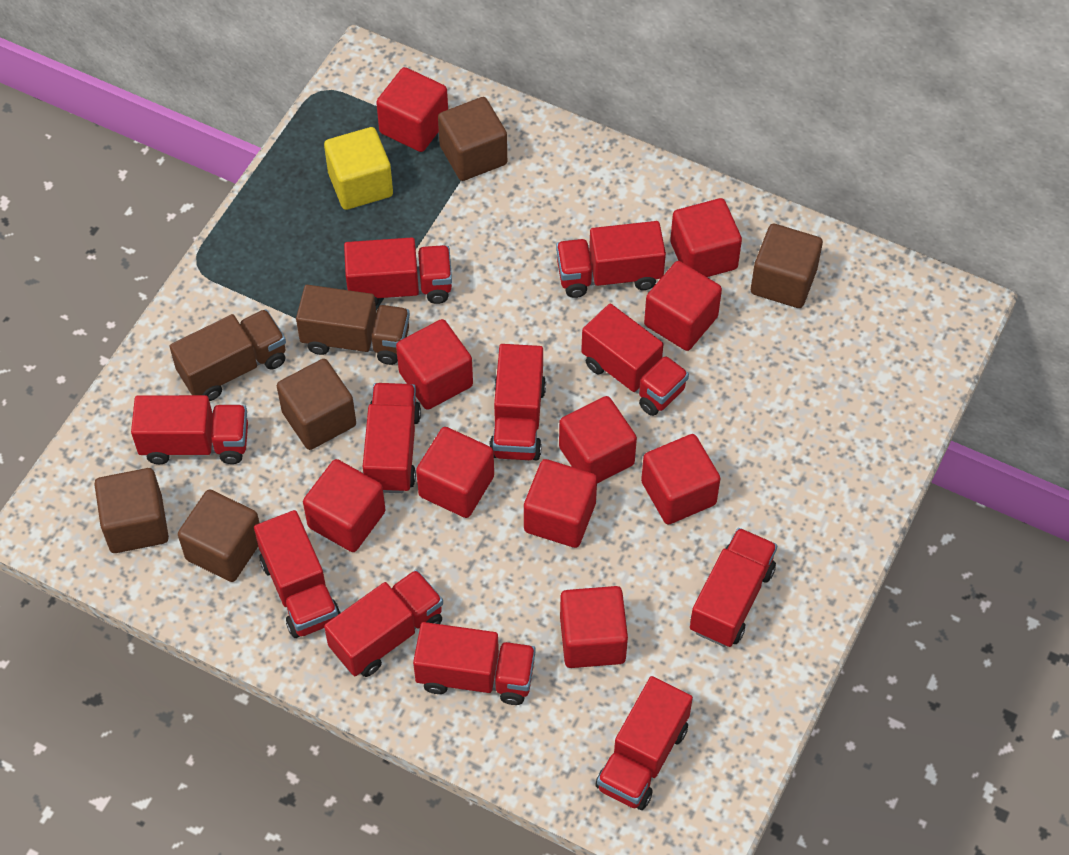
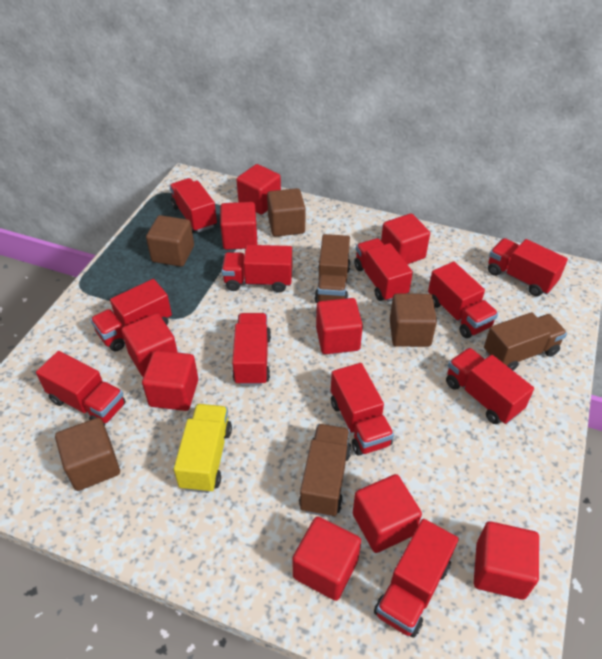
brown cube: 5 -> 4
brown truck: 2 -> 3
red cube: 10 -> 9
yellow cube: 1 -> 0
yellow truck: 0 -> 1

